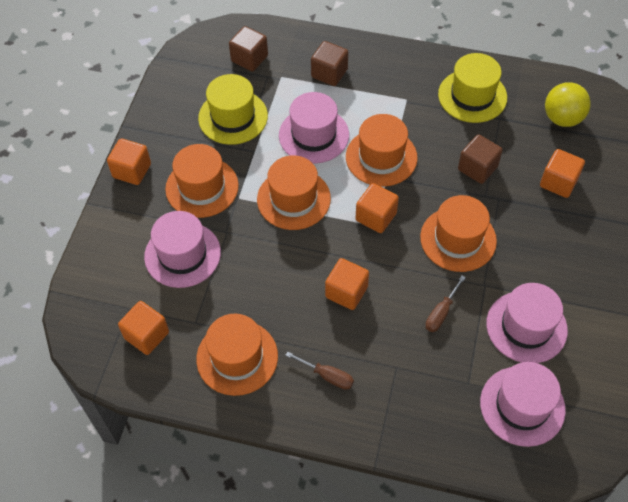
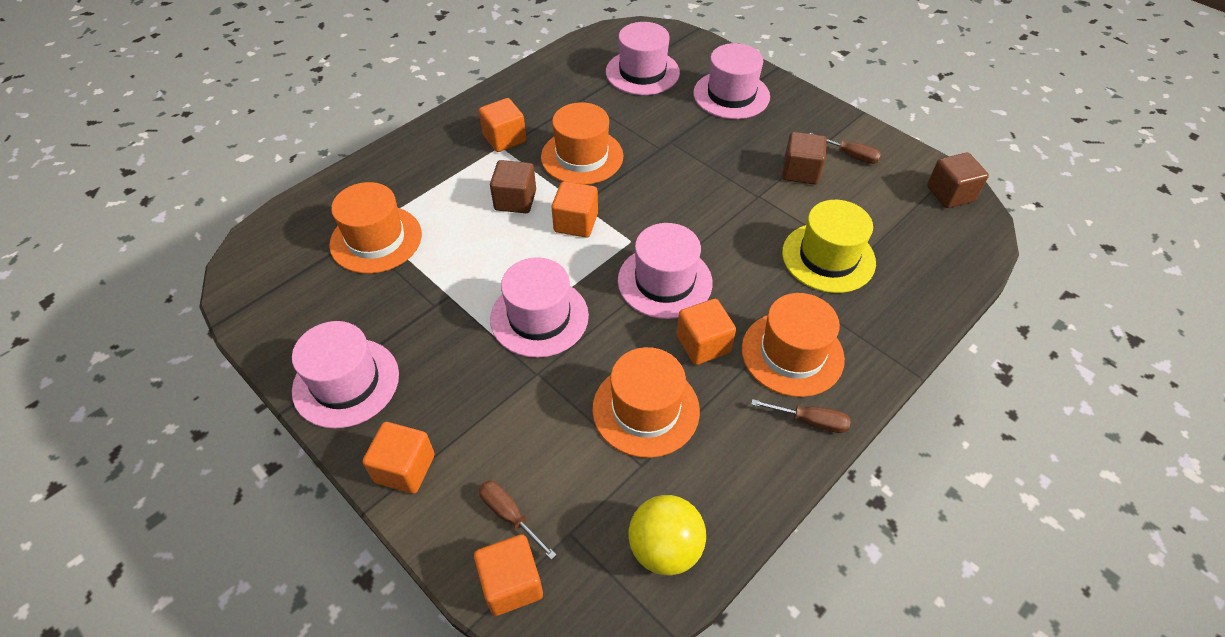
brown screwdriver: 2 -> 3
orange hat: 5 -> 4
pink hat: 4 -> 5
yellow hat: 2 -> 1

